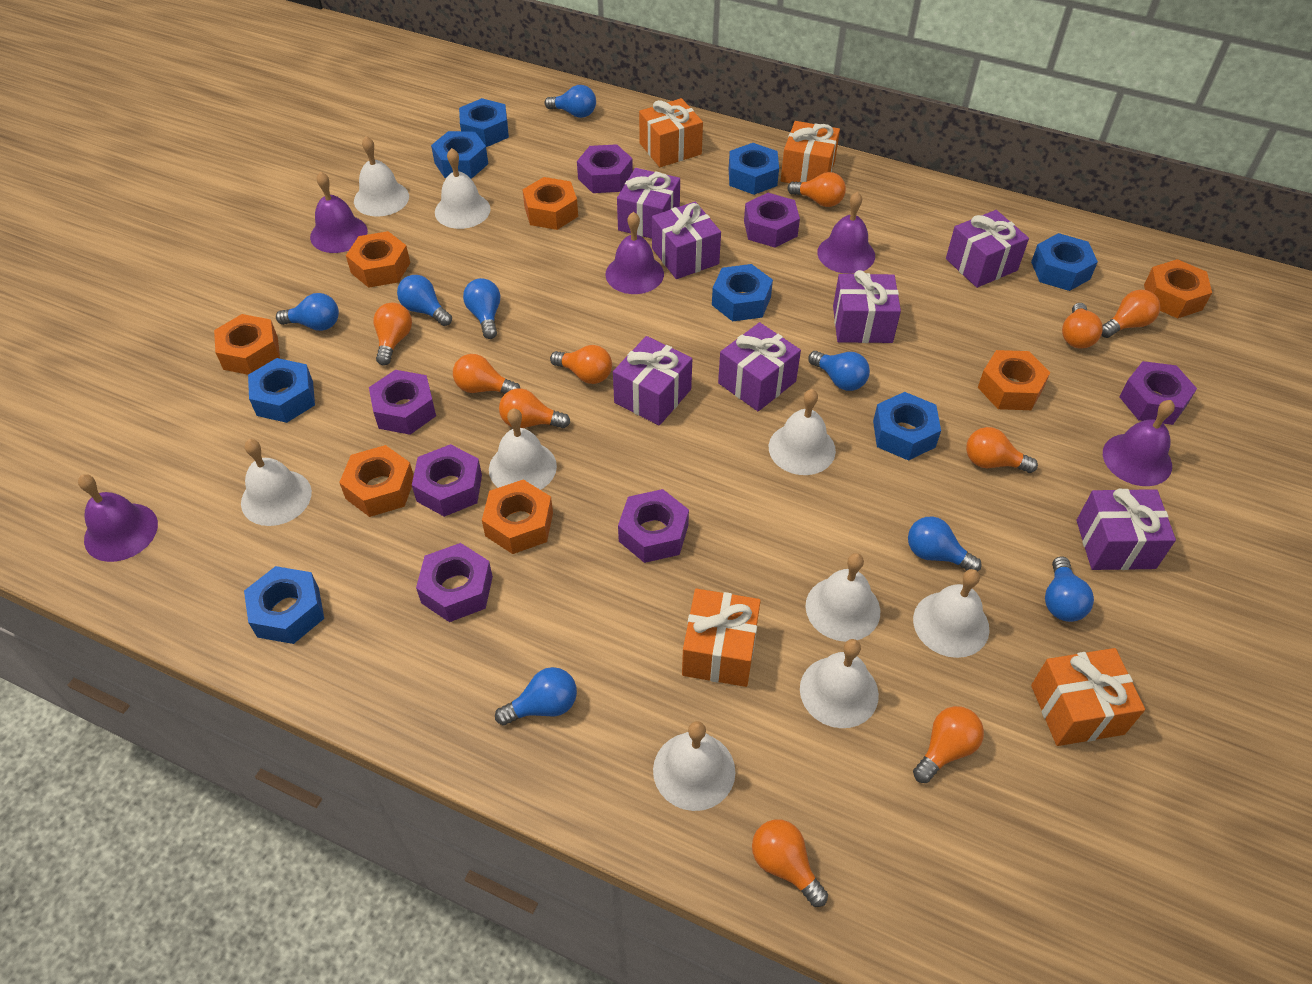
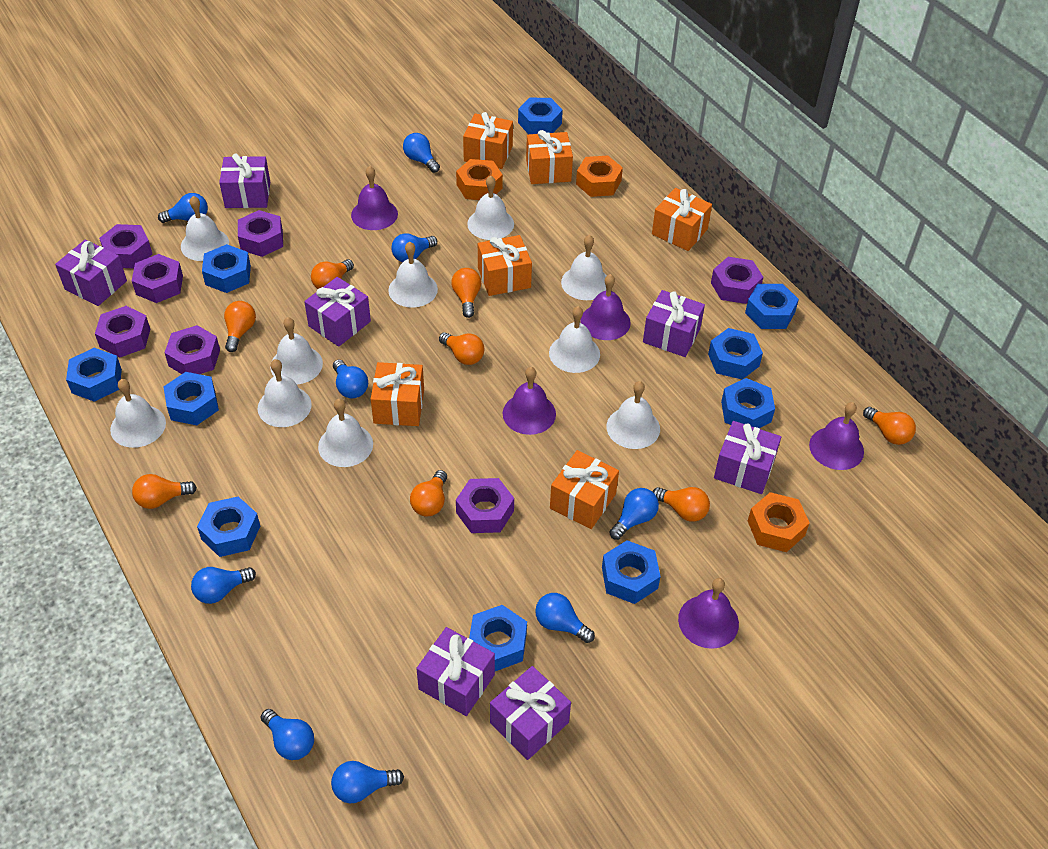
blue light bulb: 8 -> 9
blue nut: 8 -> 10
orange gift: 4 -> 6
orange light bulb: 10 -> 8
orange nut: 7 -> 3
white bell: 9 -> 10

